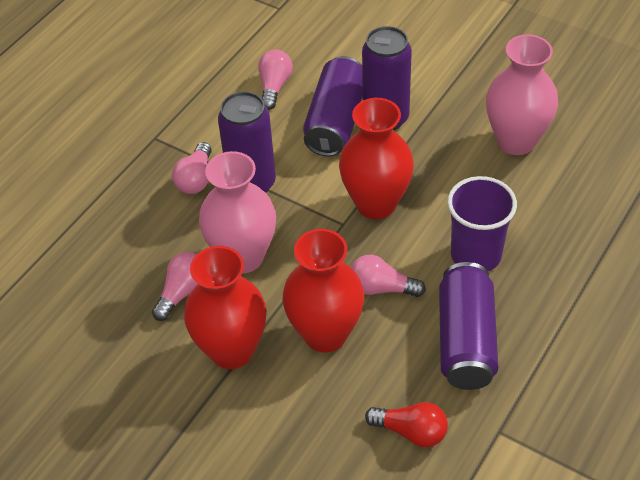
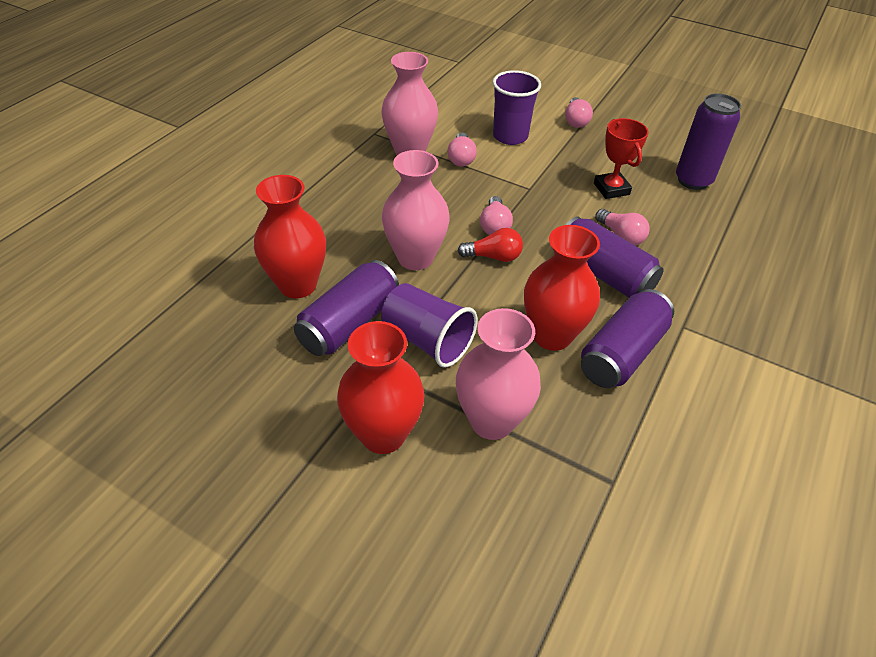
pink vase: 2 -> 3
purple cup: 1 -> 2
red trophy: 0 -> 1

